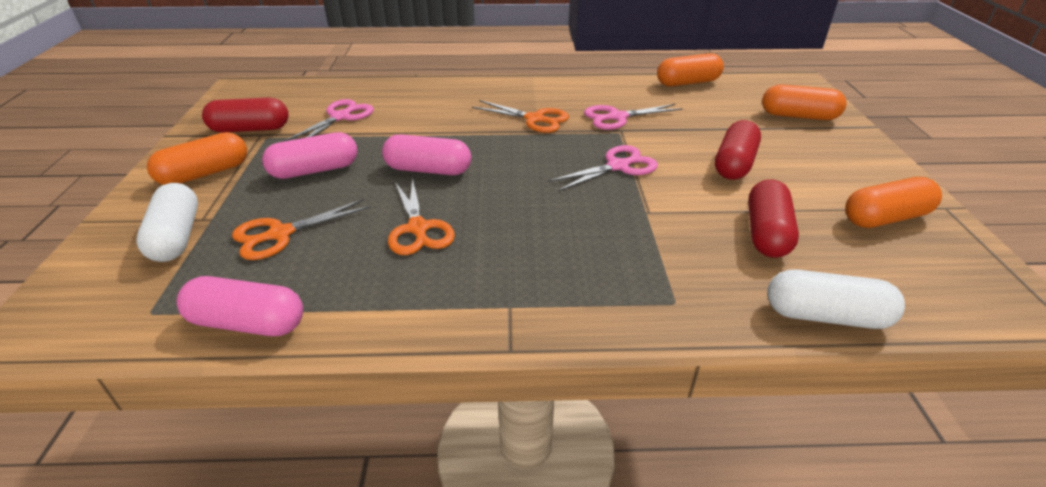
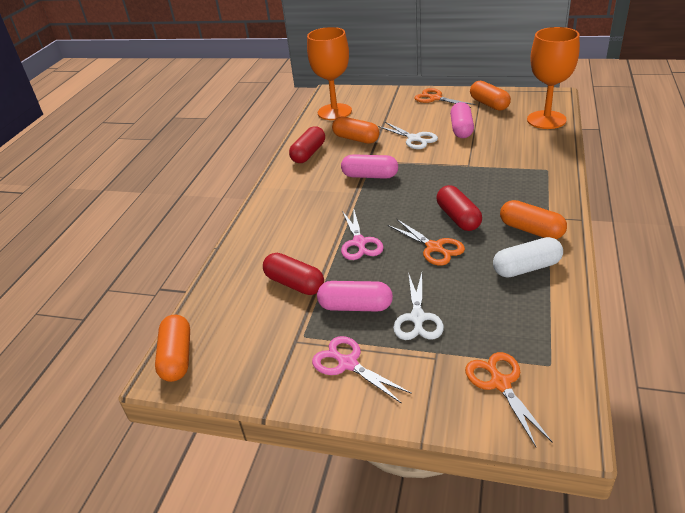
orange goblet: 0 -> 2
pink scissors: 3 -> 2
white capsule: 2 -> 1
white scissors: 0 -> 2

